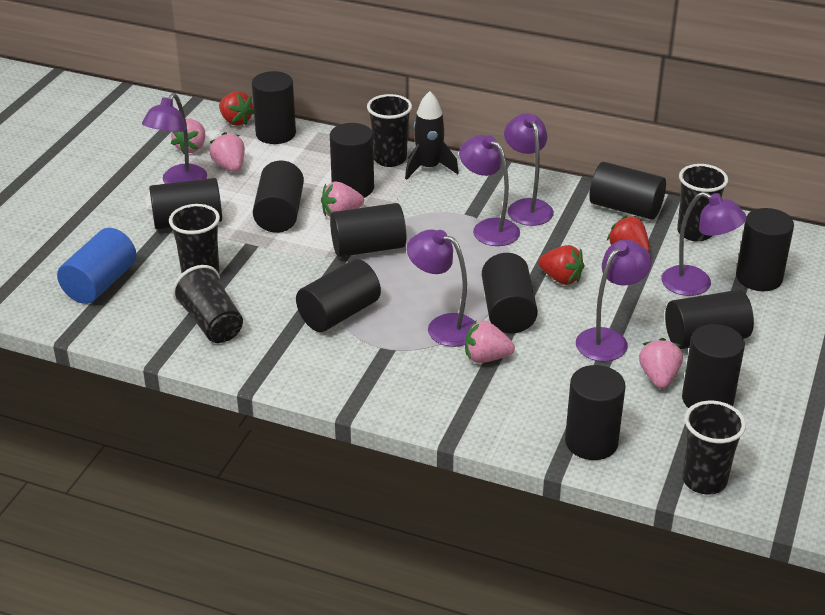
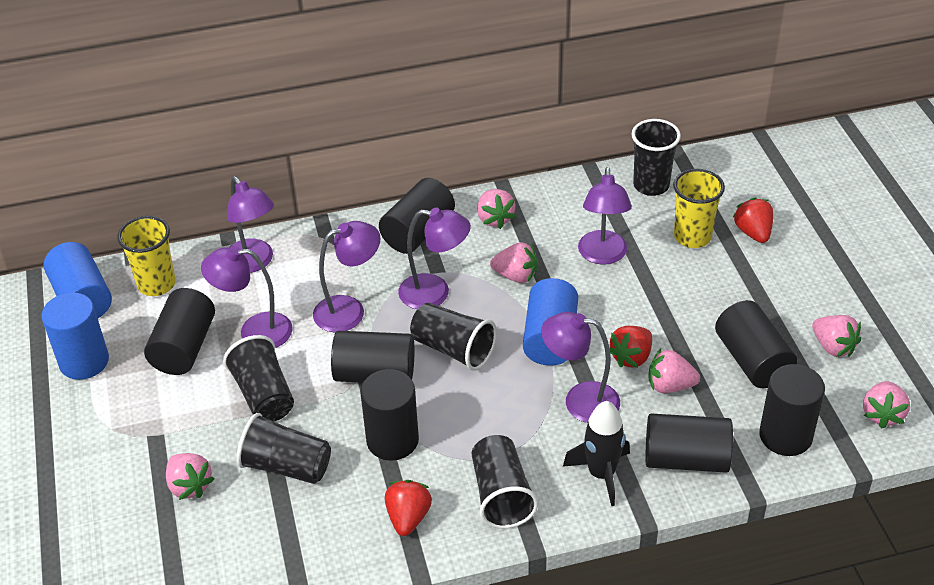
black cylinder: 12 -> 7
blue cylinder: 1 -> 3
pink strawberry: 5 -> 6
yellow cup: 0 -> 2

